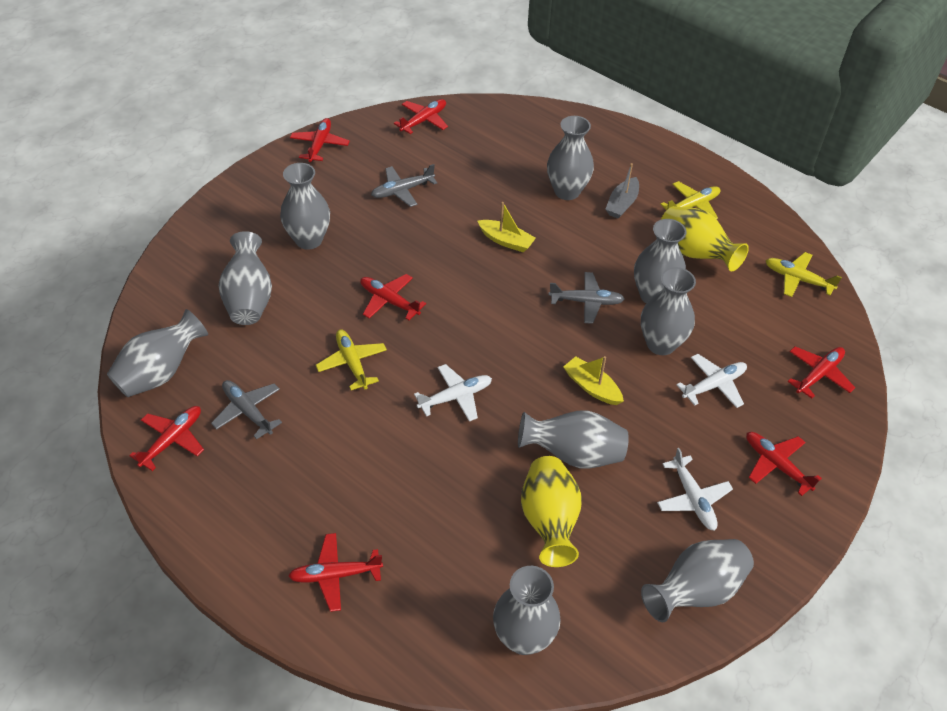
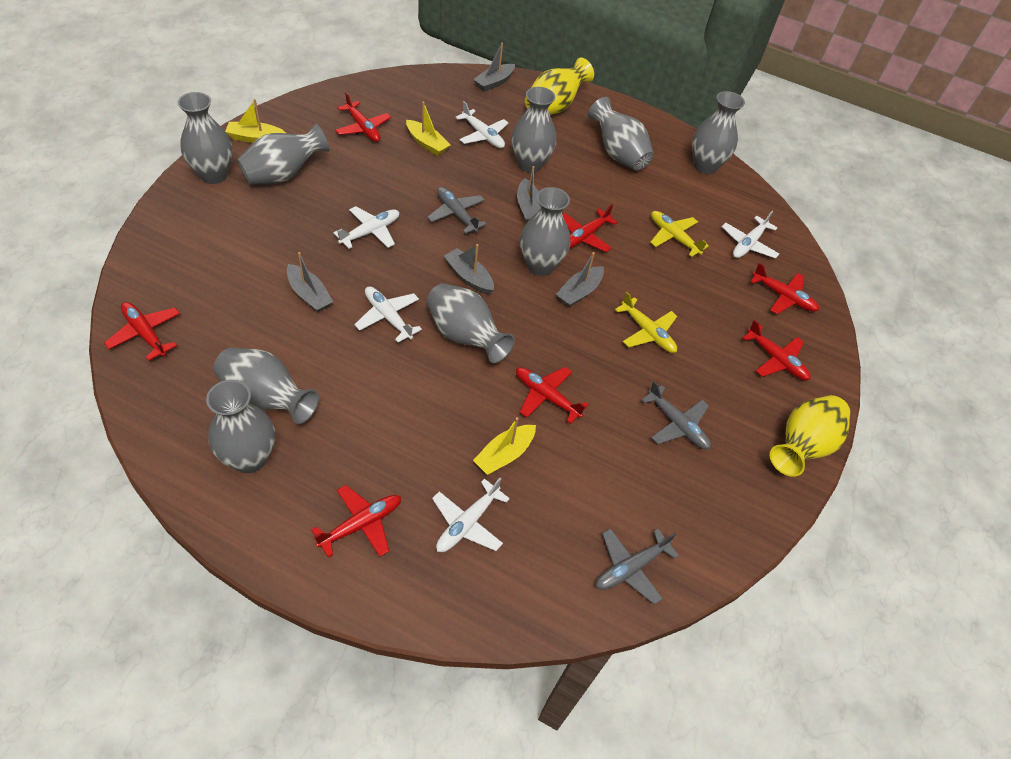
grey boat: 1 -> 5
white plane: 3 -> 5
yellow boat: 2 -> 3
yellow plane: 3 -> 2

